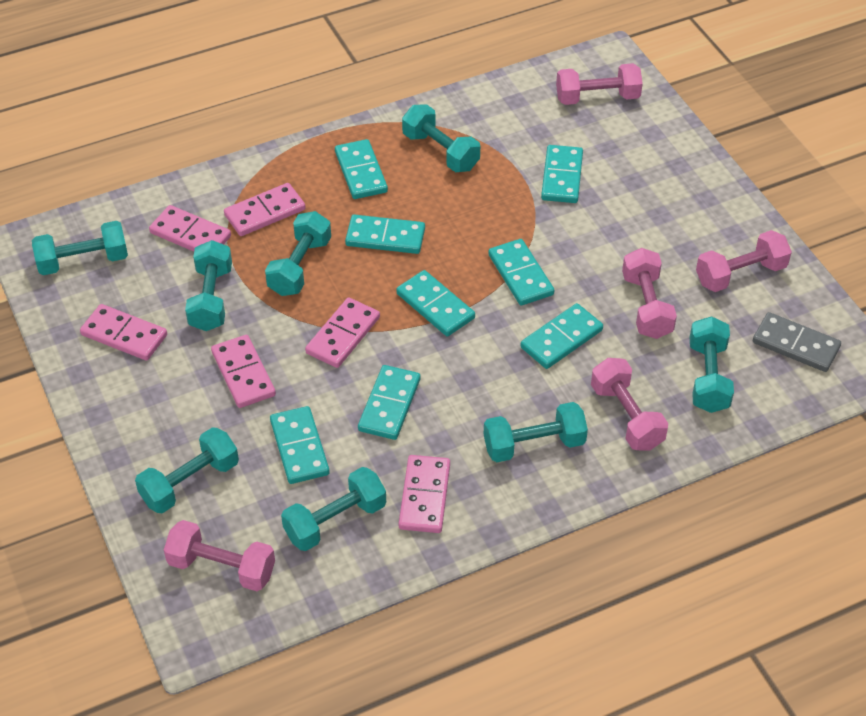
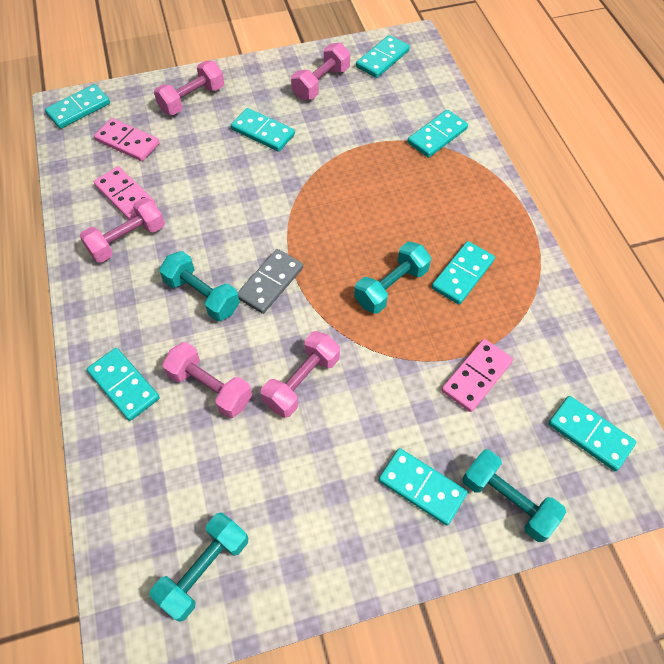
pink domino: 6 -> 3
turquoise dumbbell: 8 -> 4

